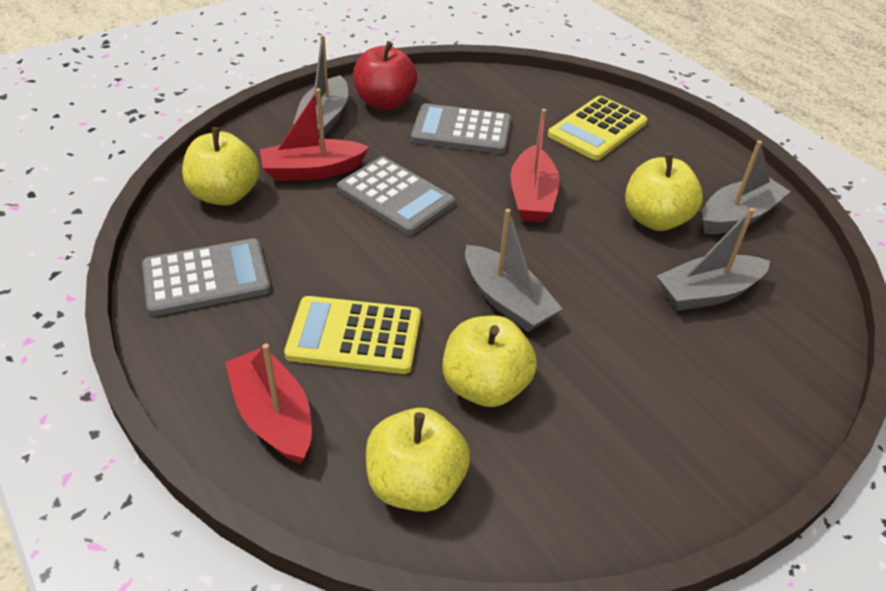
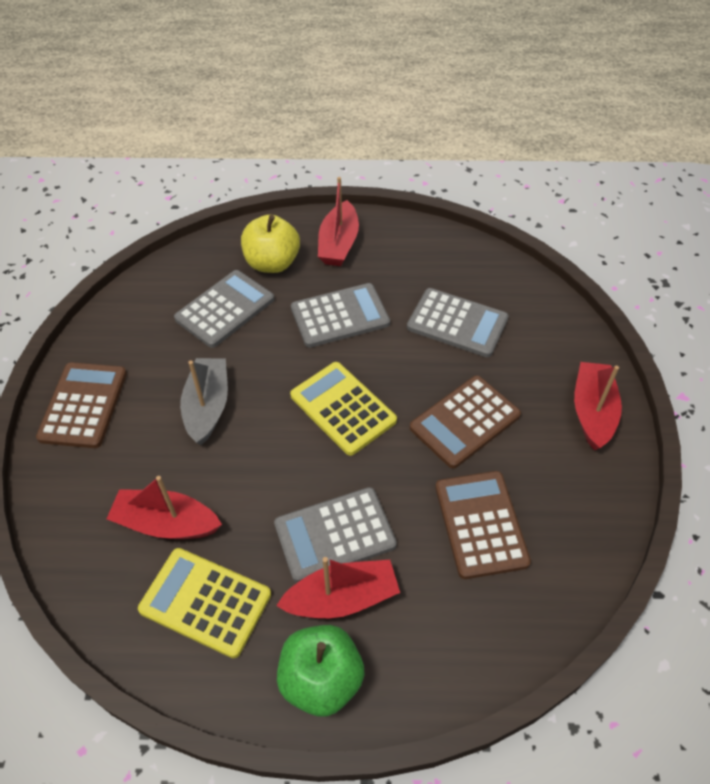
brown calculator: 0 -> 3
green apple: 0 -> 1
grey boat: 4 -> 1
grey calculator: 3 -> 4
red apple: 1 -> 0
red boat: 3 -> 4
yellow apple: 4 -> 1

